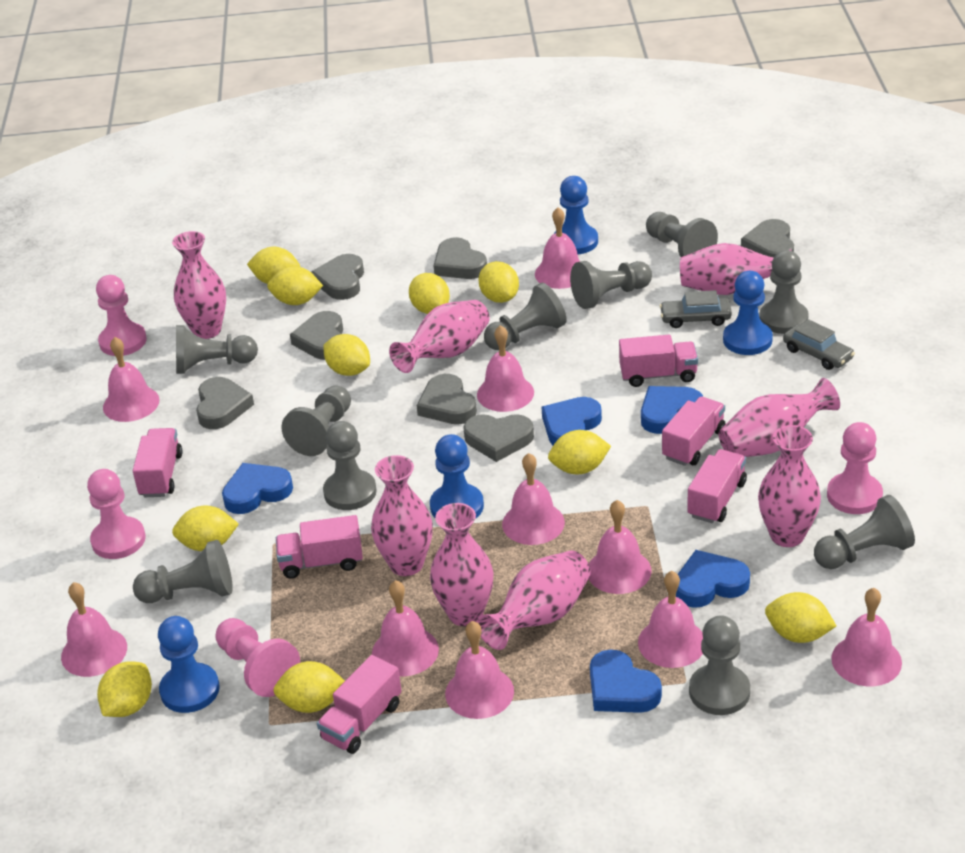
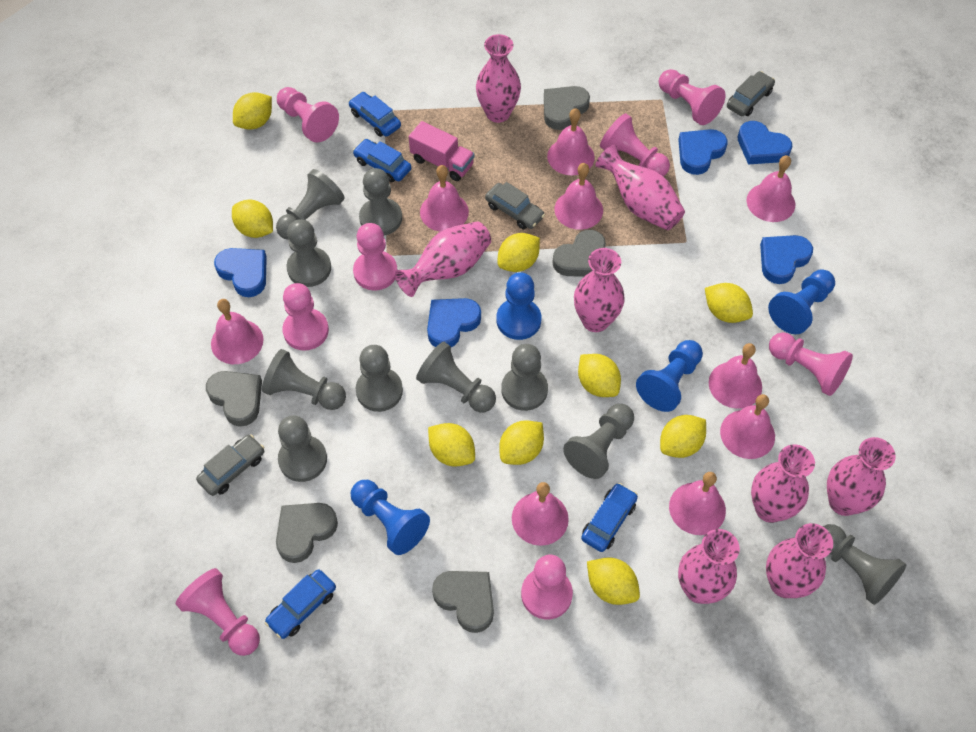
blue car: 0 -> 4
grey car: 2 -> 3
grey heart: 7 -> 5
pink bell: 10 -> 9
pink pawn: 4 -> 8
pink truck: 6 -> 1
yellow lemon: 10 -> 9

